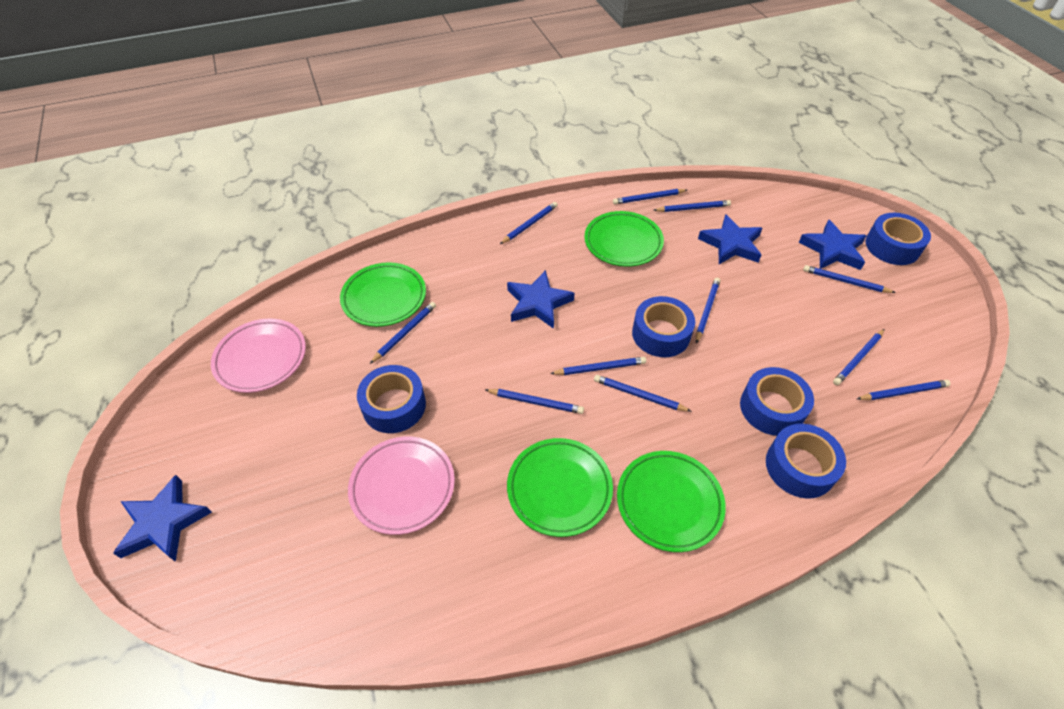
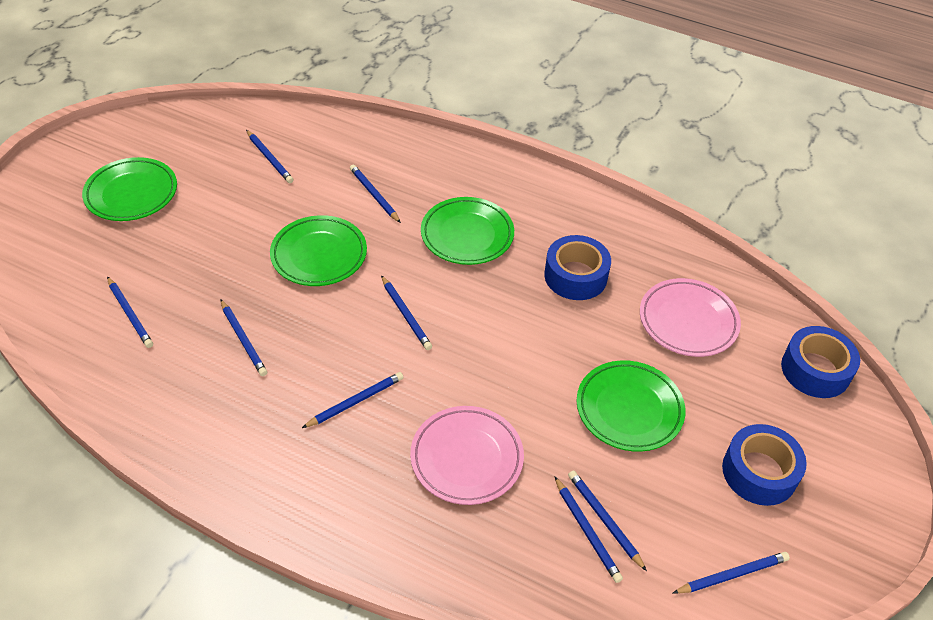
blue pencil: 11 -> 9
blue star: 4 -> 0
blue tape: 5 -> 3

